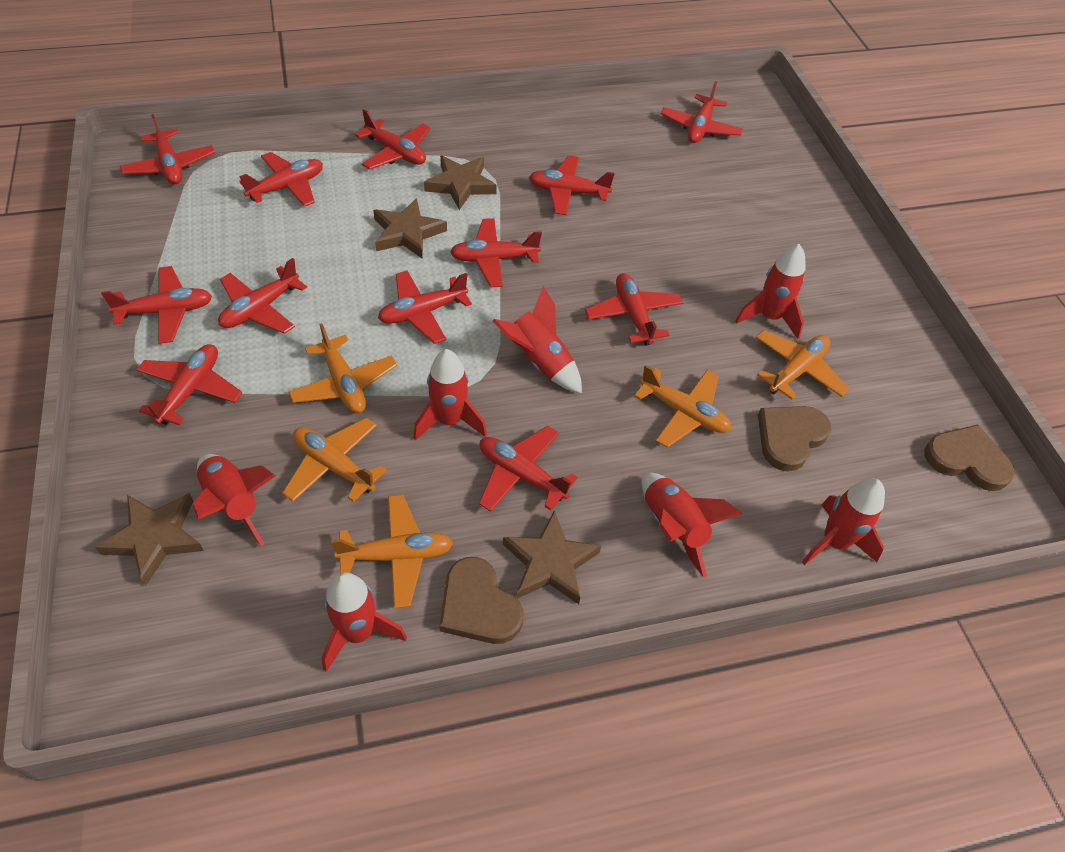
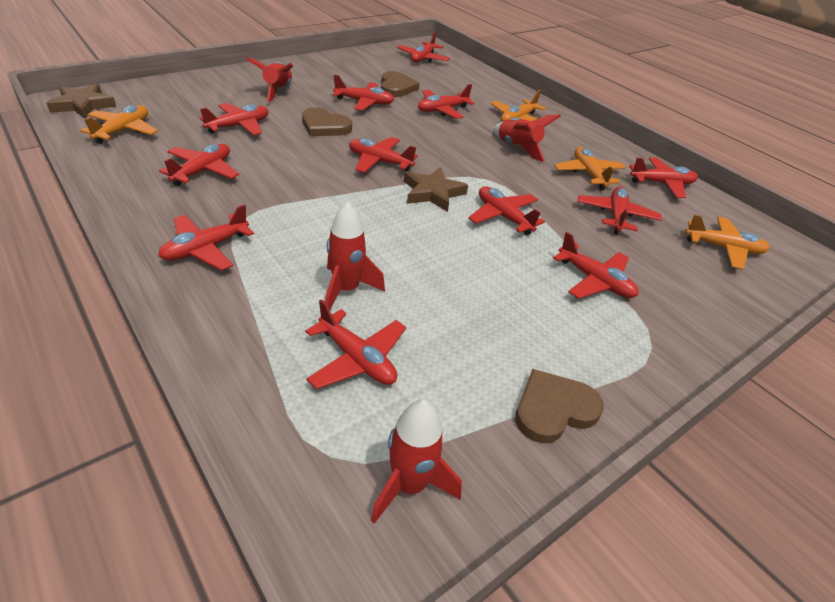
brown star: 4 -> 2
orange plane: 5 -> 4
red rocket: 7 -> 4

